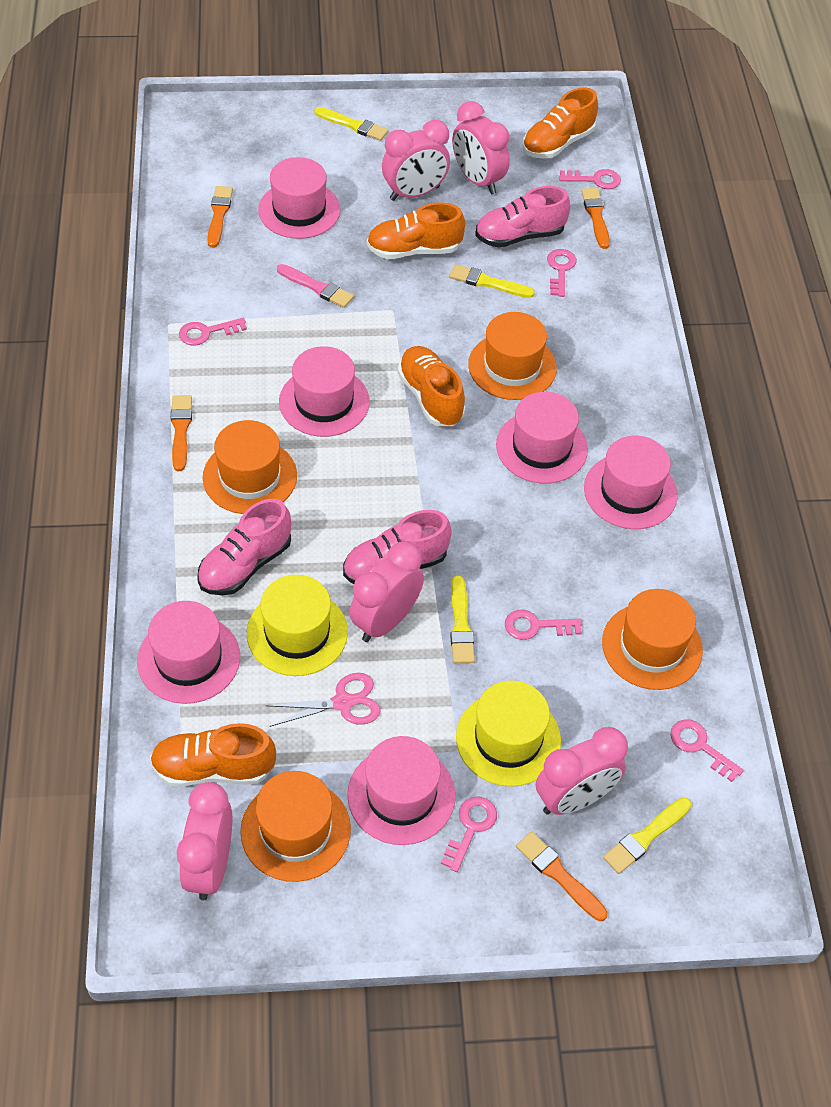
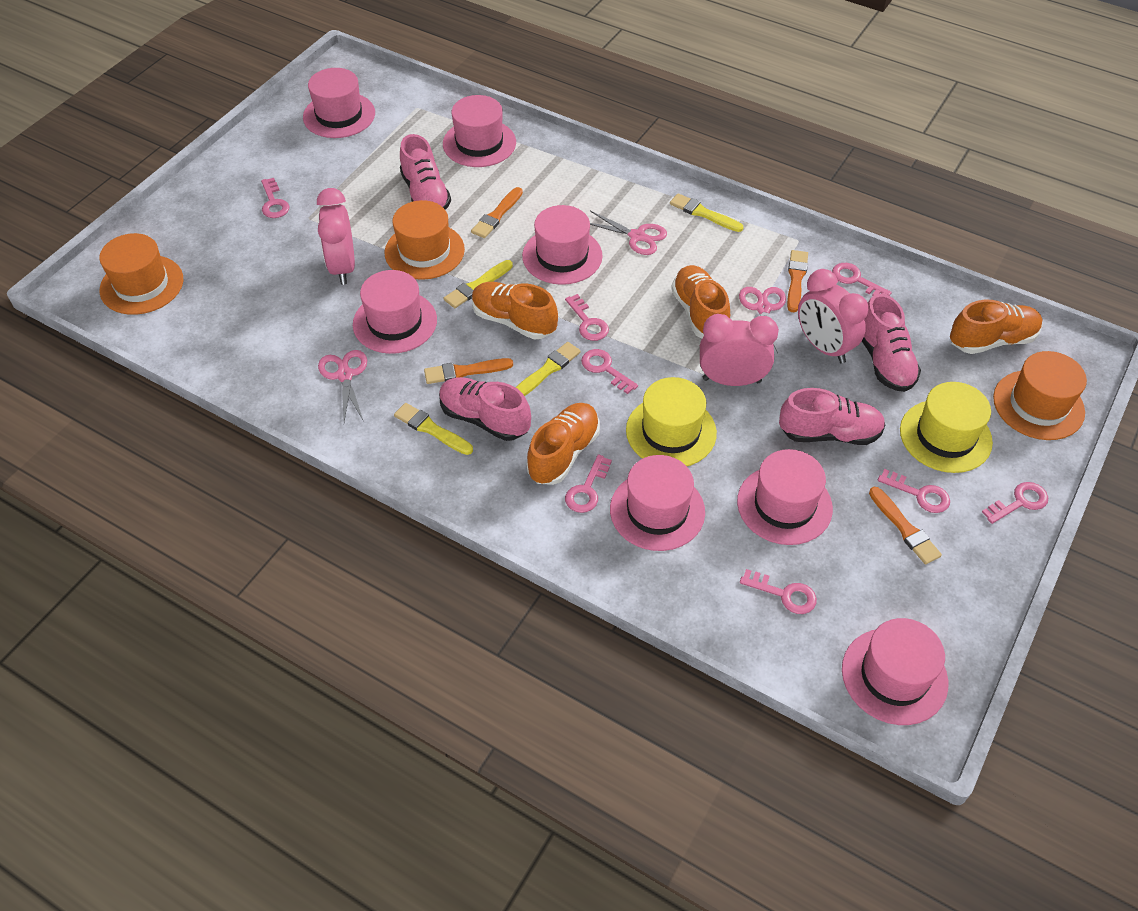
orange hat: 4 -> 3
pink brush: 1 -> 0
pink clock: 5 -> 3
pink hat: 6 -> 7
pink key: 6 -> 8
pink scissors: 1 -> 3
pink shoe: 3 -> 4

